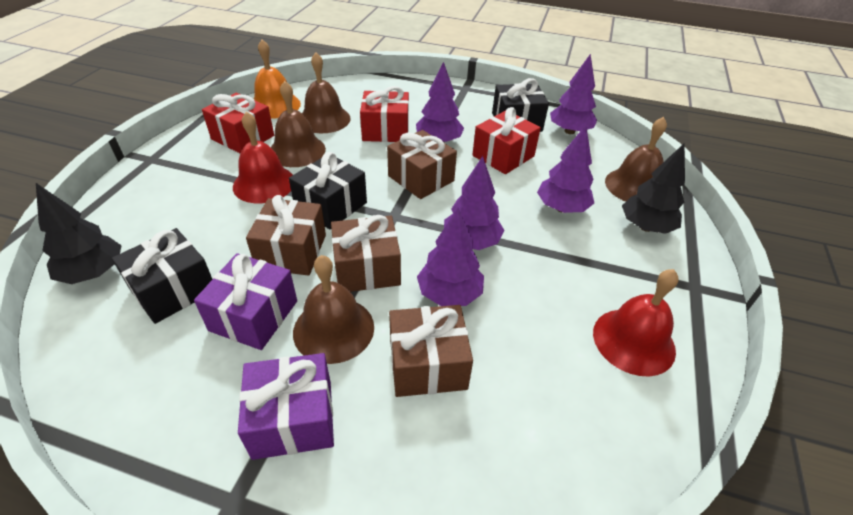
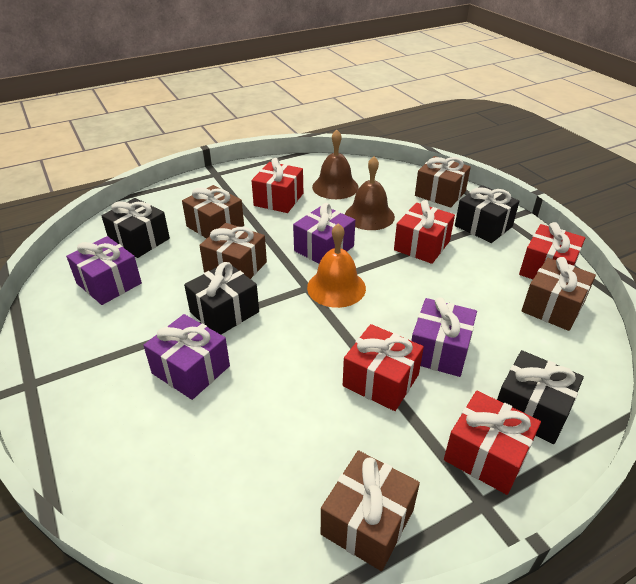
black gift: 3 -> 4
black tree: 2 -> 0
brown bell: 4 -> 2
brown gift: 4 -> 5
purple gift: 2 -> 4
purple tree: 5 -> 0
red bell: 2 -> 0
red gift: 3 -> 5

